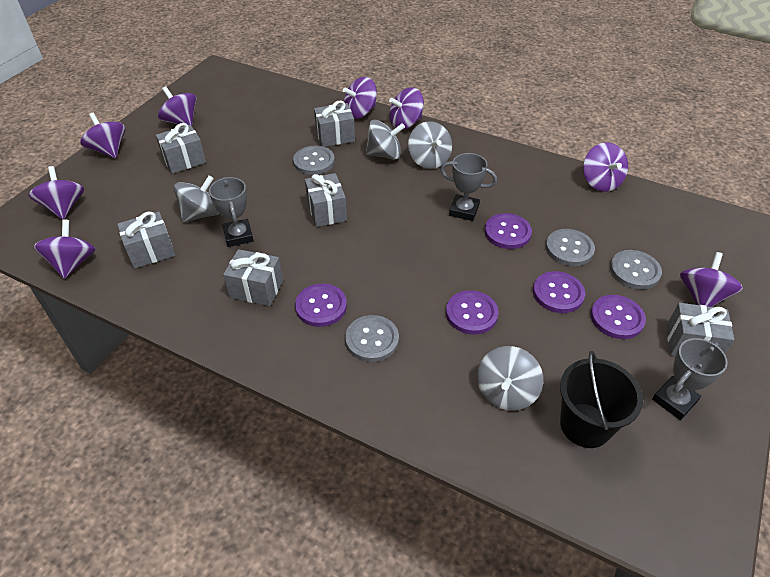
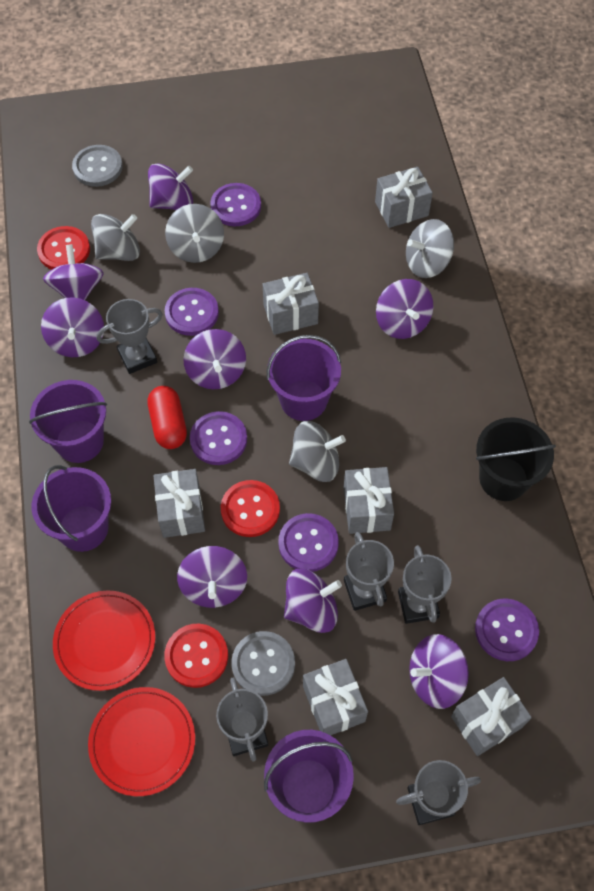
grey button: 4 -> 2
grey trophy: 3 -> 5
purple bucket: 0 -> 4
red button: 0 -> 3
red capsule: 0 -> 1
red plate: 0 -> 2

